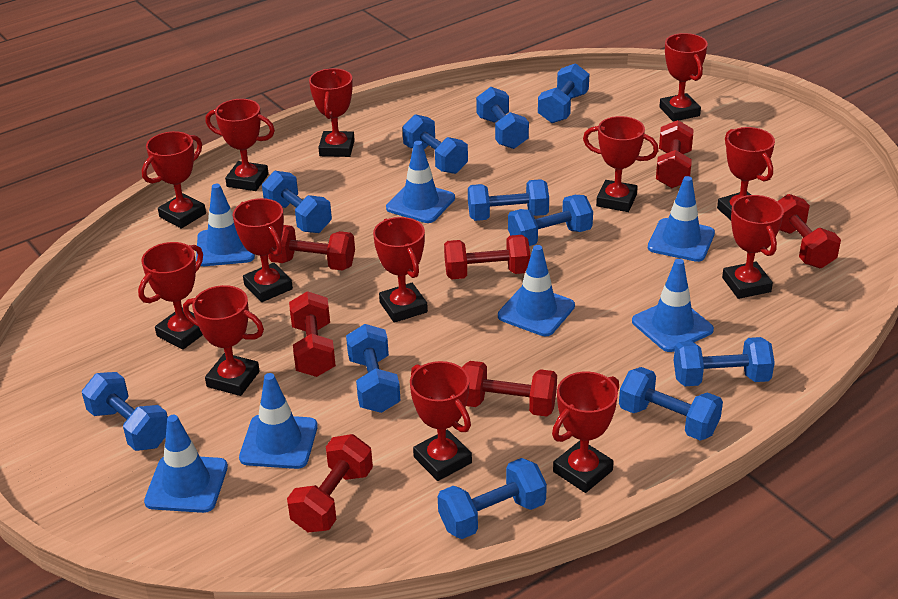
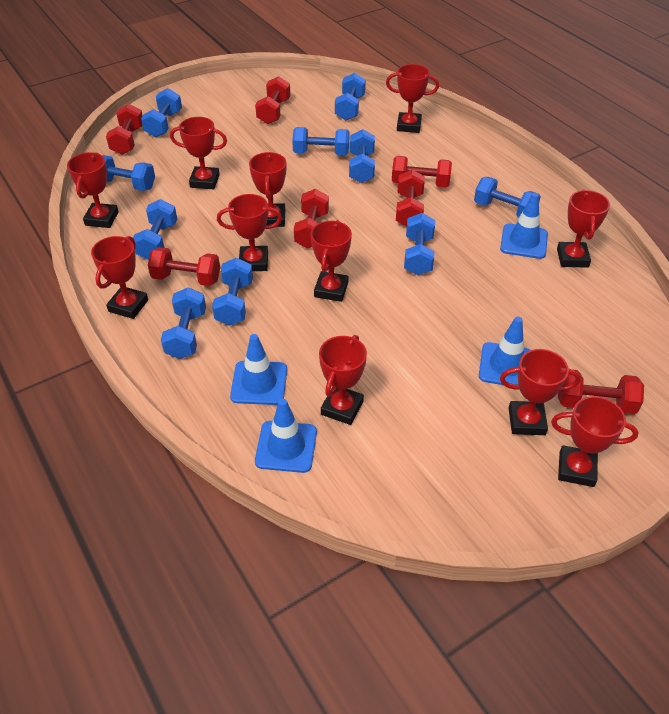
blue dumbbell: 11 -> 10
blue traffic cone: 7 -> 4
red trophy: 13 -> 11

